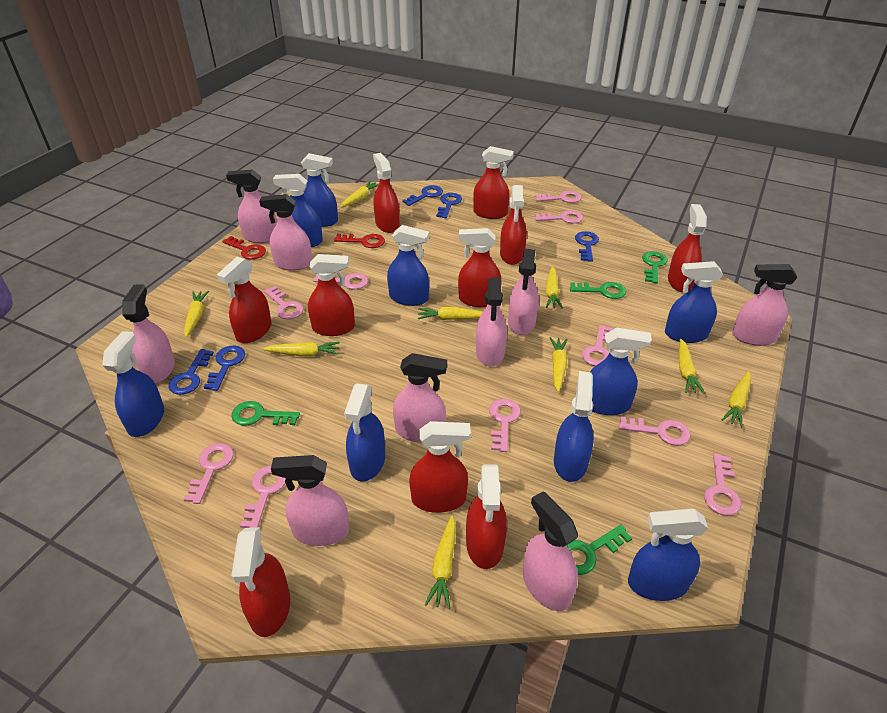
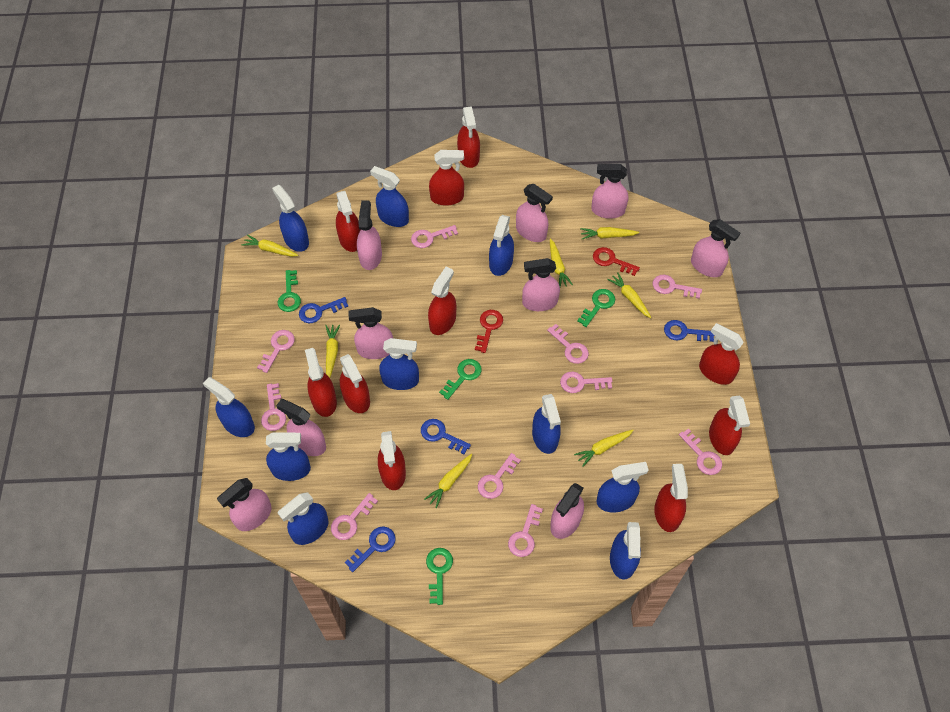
blue key: 5 -> 4
blue spray bottle: 9 -> 10
yellow carrot: 9 -> 7

